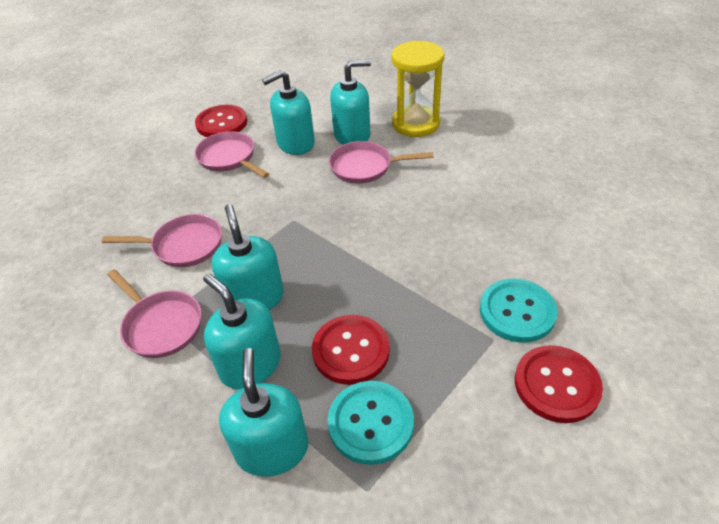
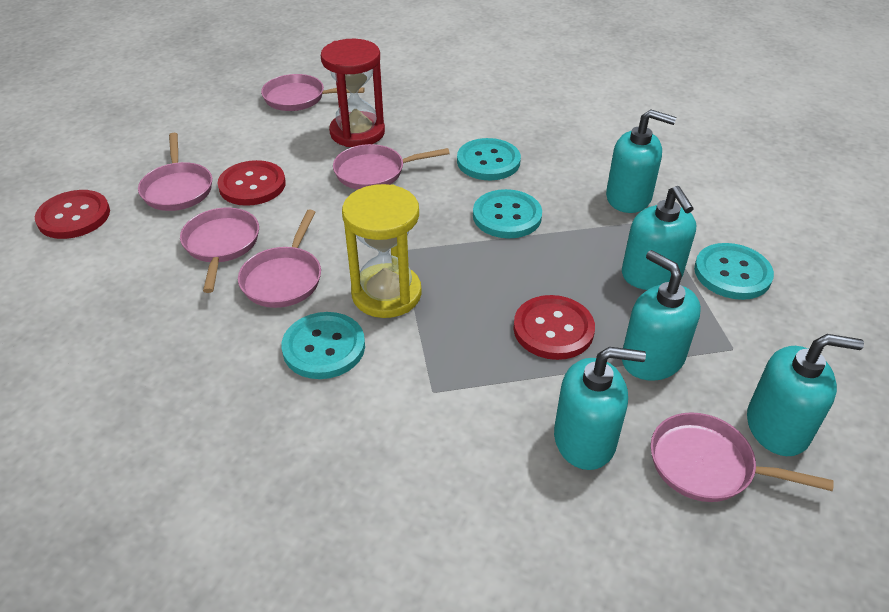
pink pan: 4 -> 6
red hourglass: 0 -> 1
turquoise button: 2 -> 4

